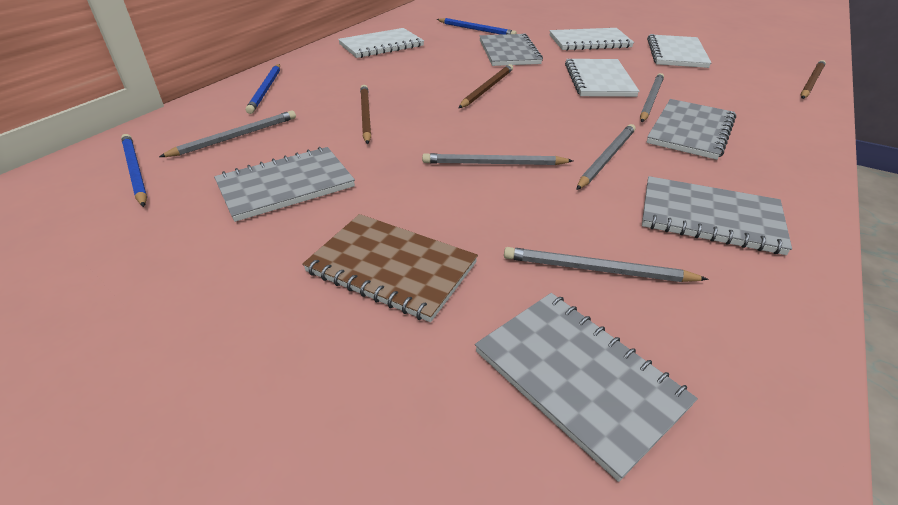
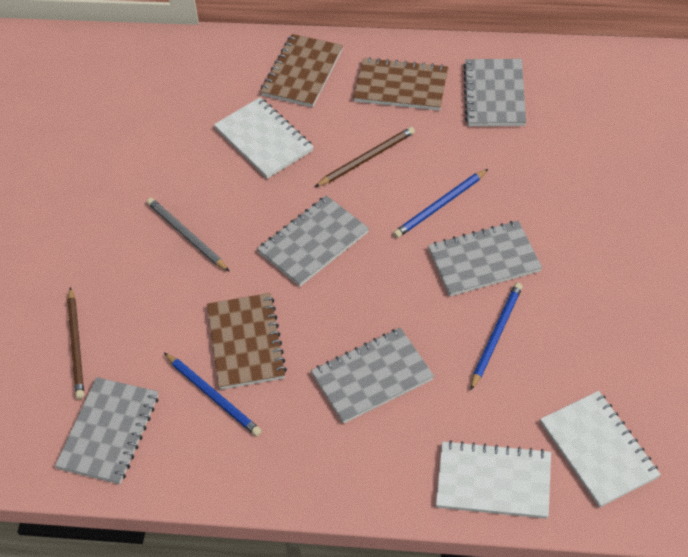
brown notebook: 1 -> 3
brown pencil: 3 -> 2
grey pencil: 5 -> 1
white notebook: 4 -> 3

